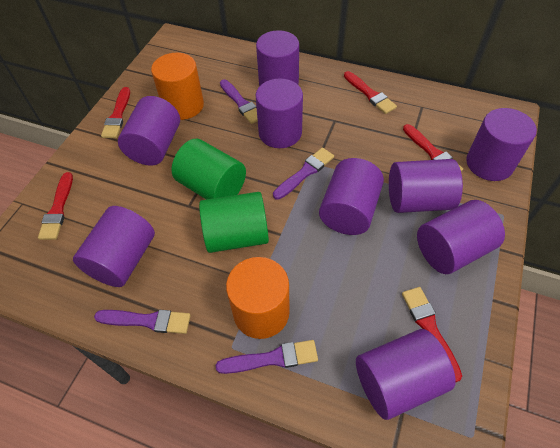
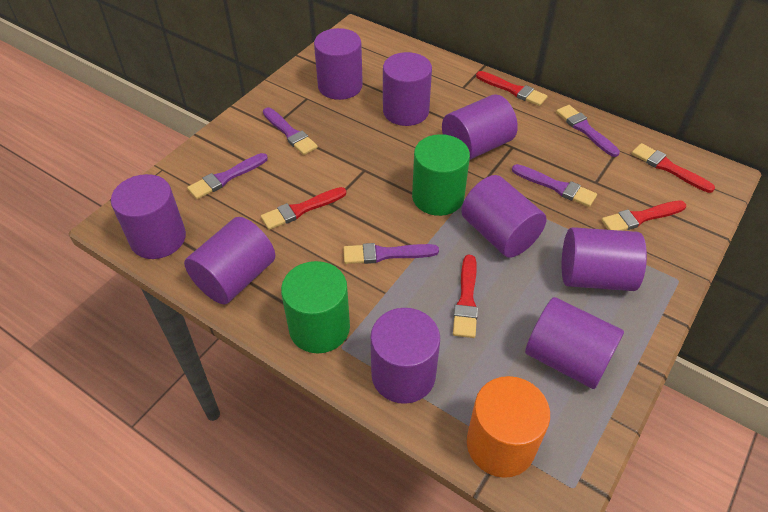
orange cylinder: 2 -> 1
purple brush: 4 -> 5

